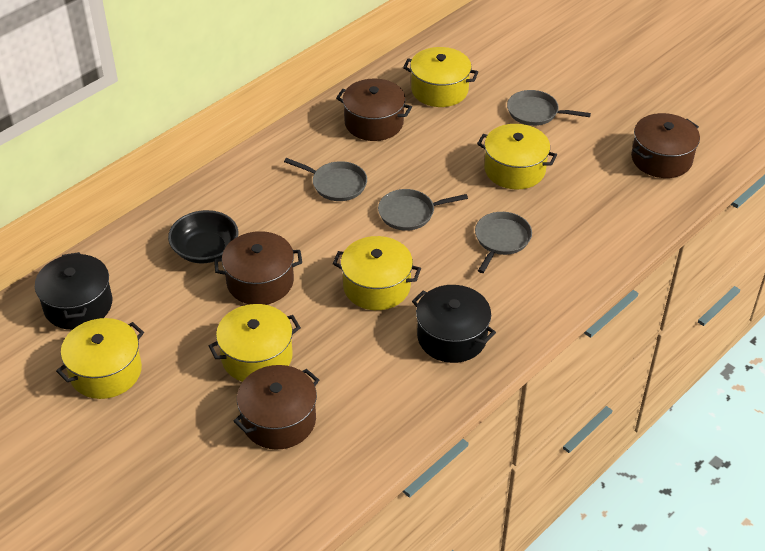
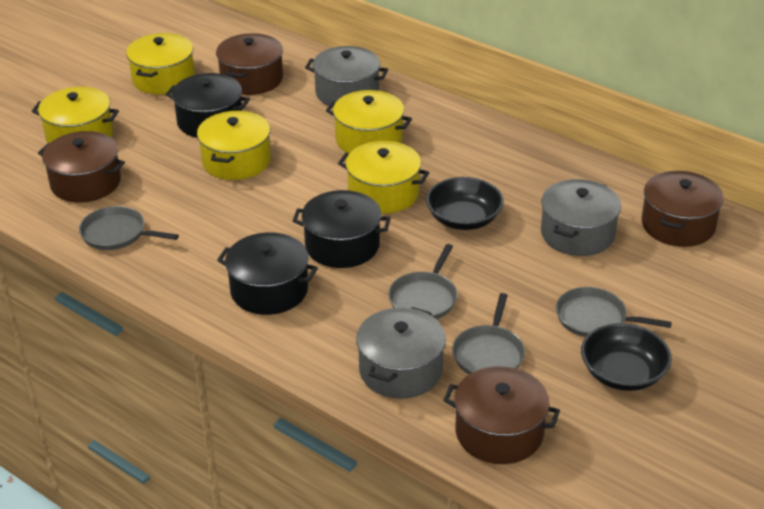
black bowl: 1 -> 2
black pot: 2 -> 3
grey pot: 0 -> 3

